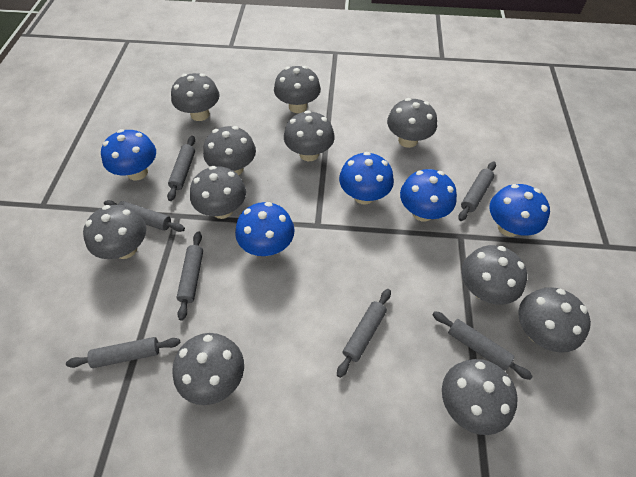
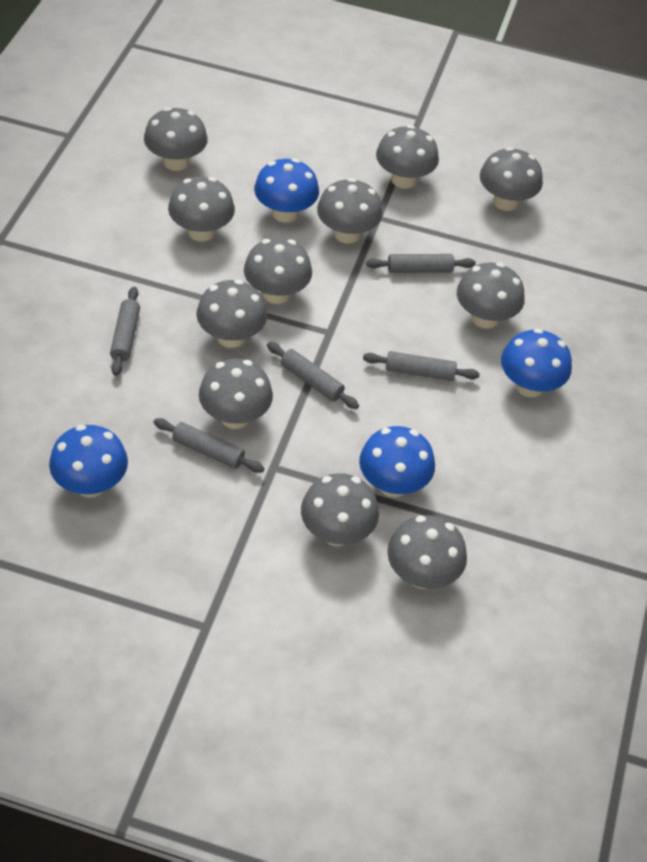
blue mushroom: 5 -> 4
grey rolling pin: 7 -> 5

